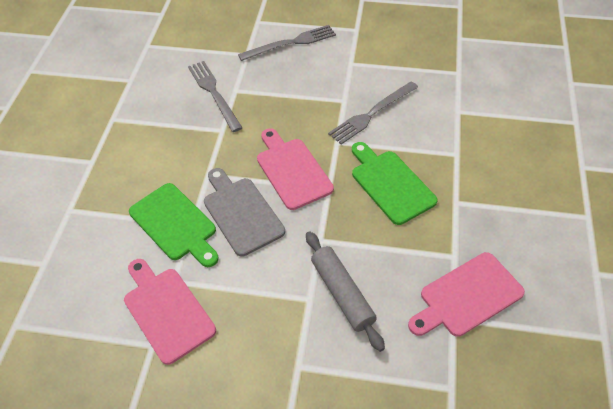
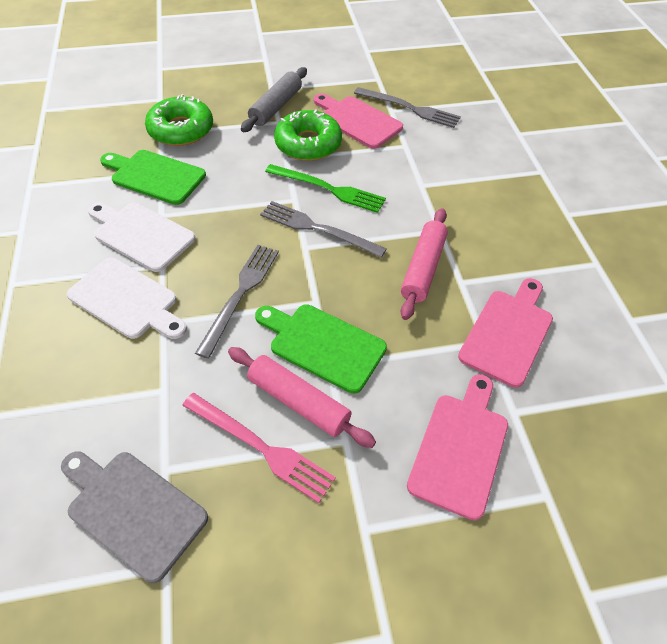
green donut: 0 -> 2
green fork: 0 -> 1
pink fork: 0 -> 1
pink rolling pin: 0 -> 2
white cutting board: 0 -> 2

